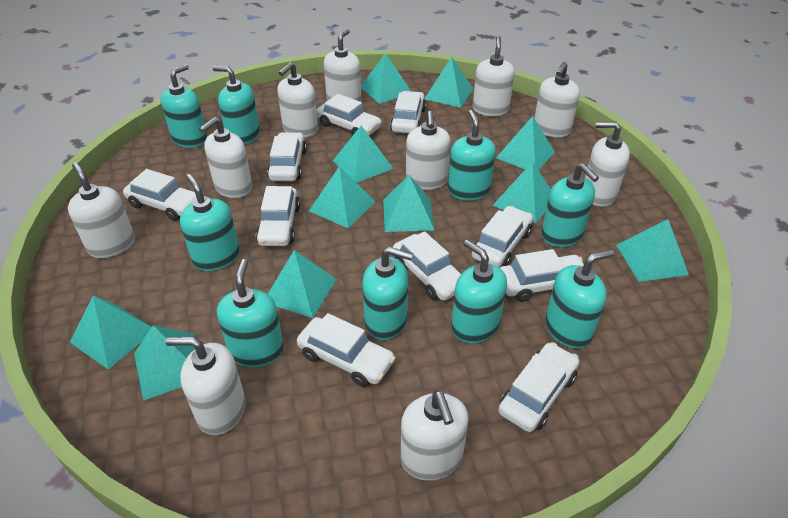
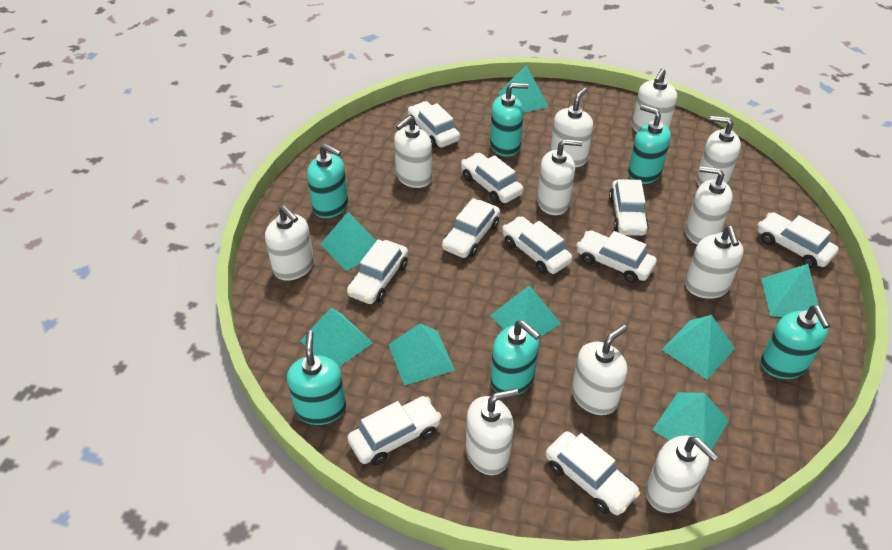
turquoise pyramid: 11 -> 8
turquoise soap dispenser: 9 -> 6
white soap dispenser: 10 -> 11

